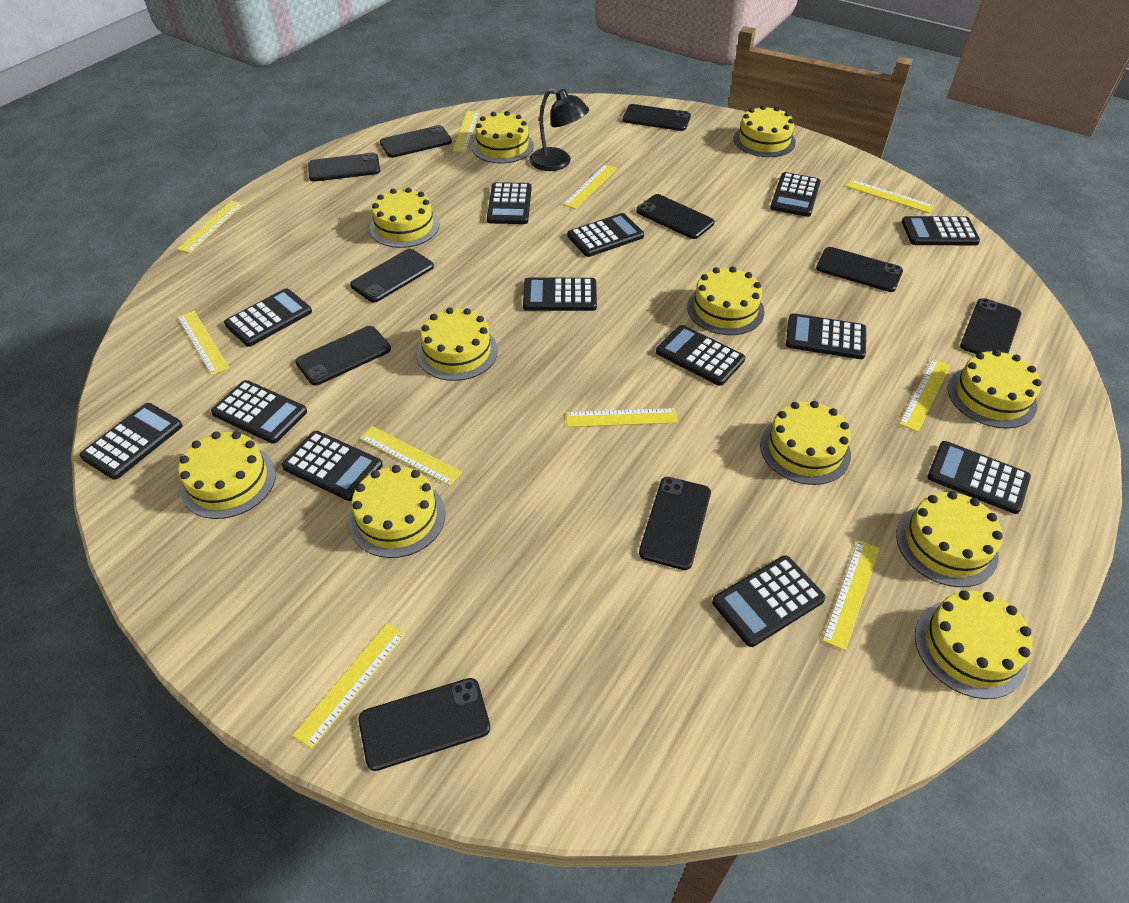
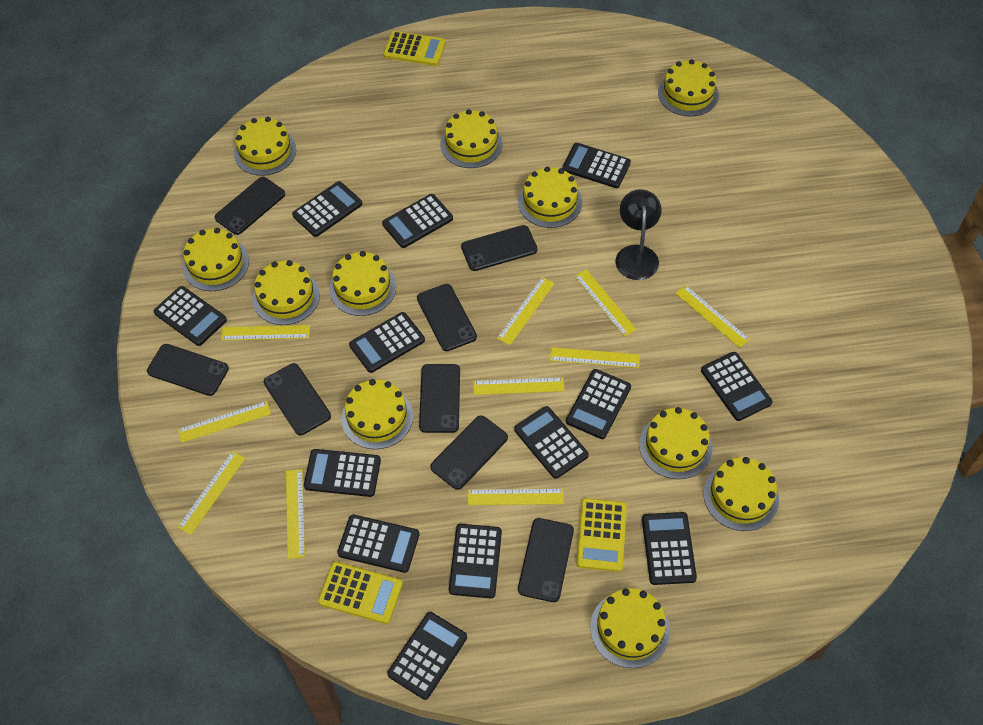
black phone: 10 -> 8
yellow calculator: 0 -> 3

